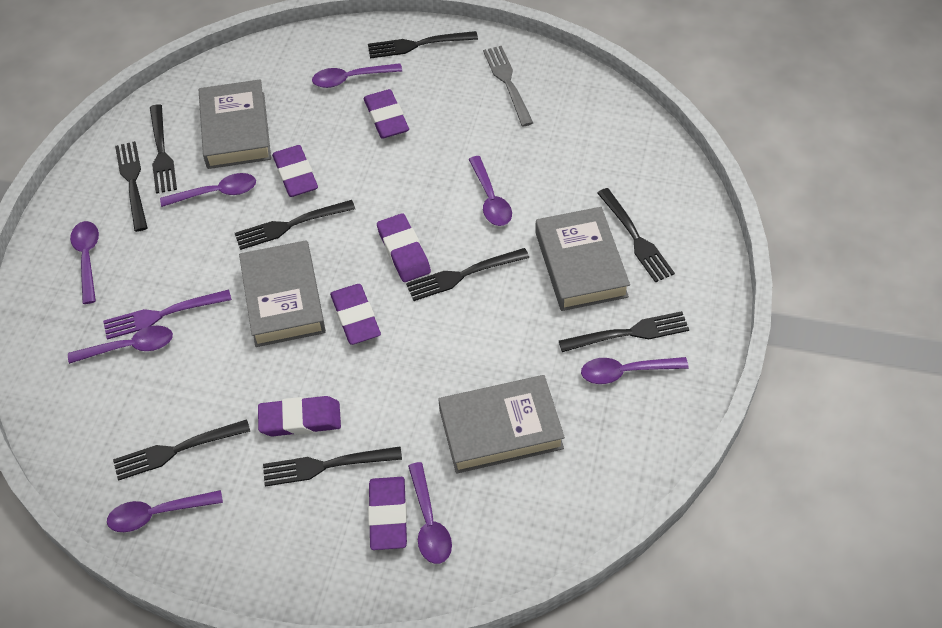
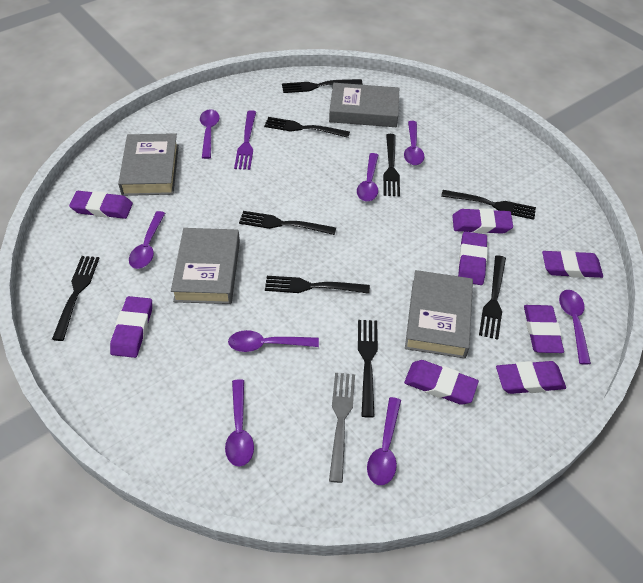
purple eraser: 6 -> 8

